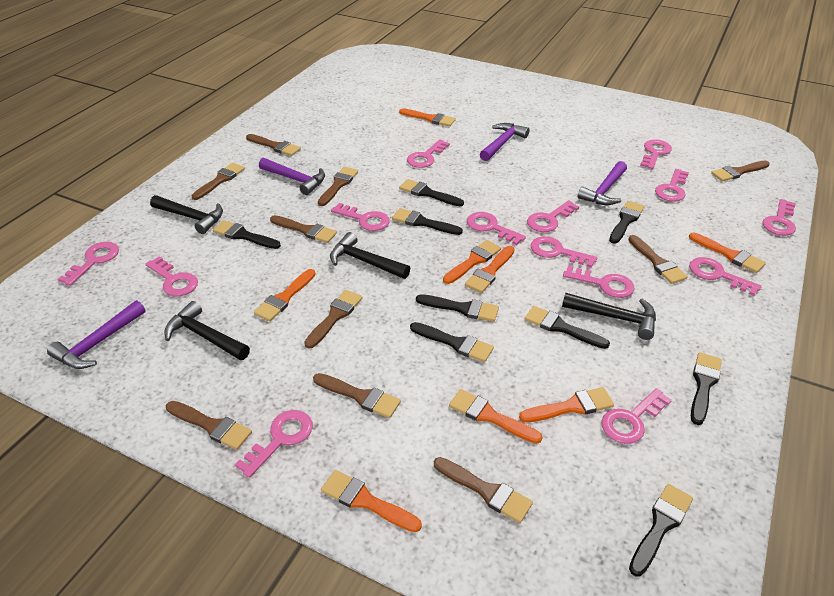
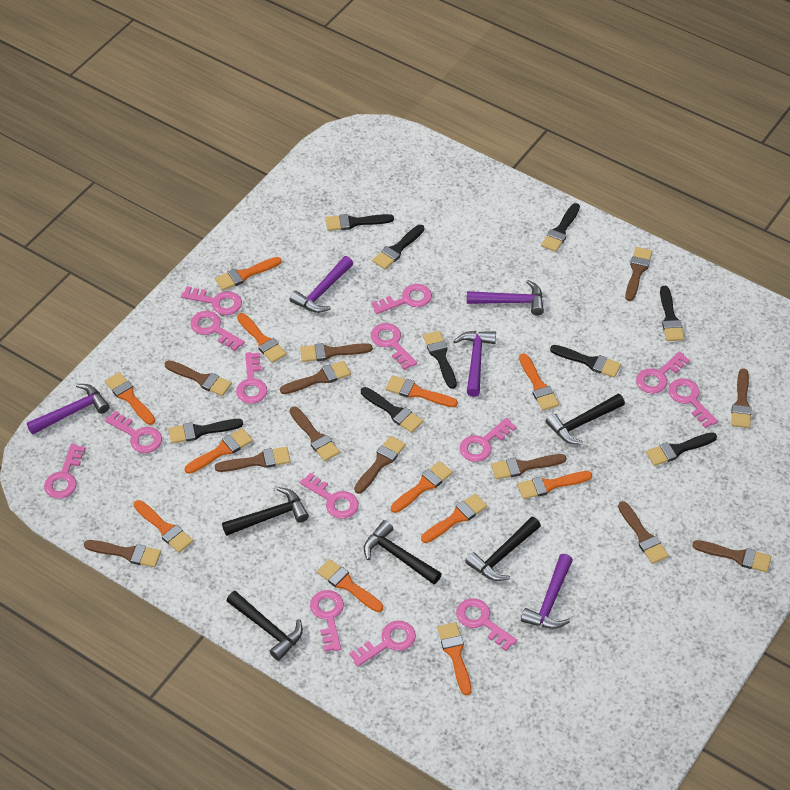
black hammer: 4 -> 5
brown brush: 10 -> 12
orange brush: 8 -> 12
purple hammer: 4 -> 5

